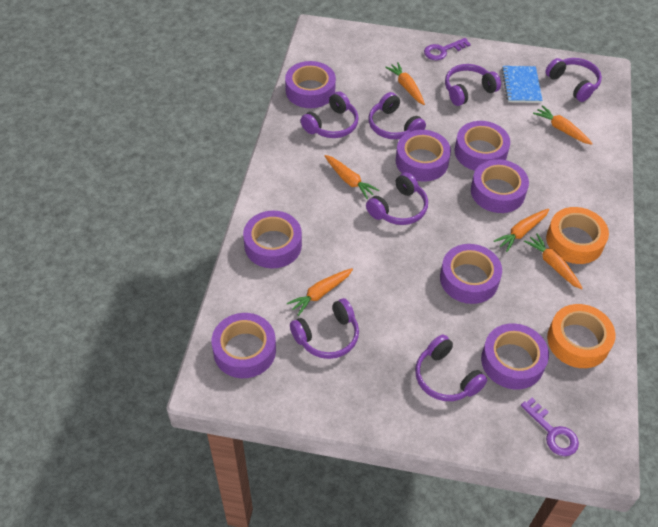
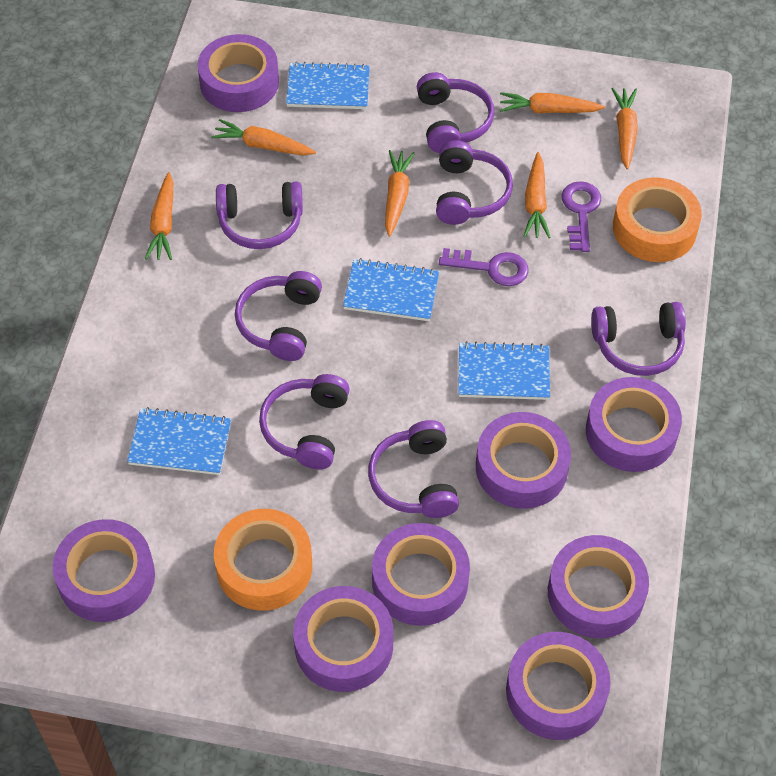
blue notebook: 1 -> 4

